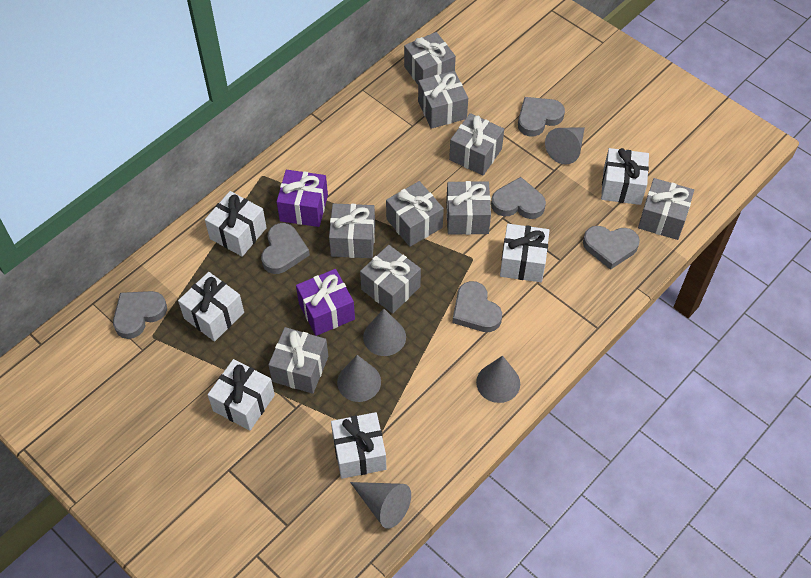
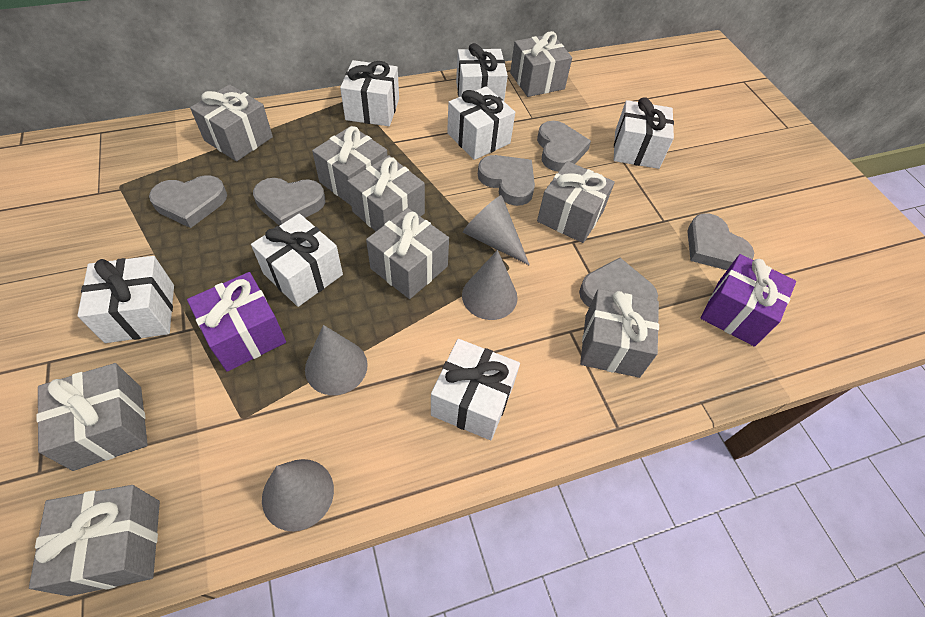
grey cone: 5 -> 4
white gift: 6 -> 7

